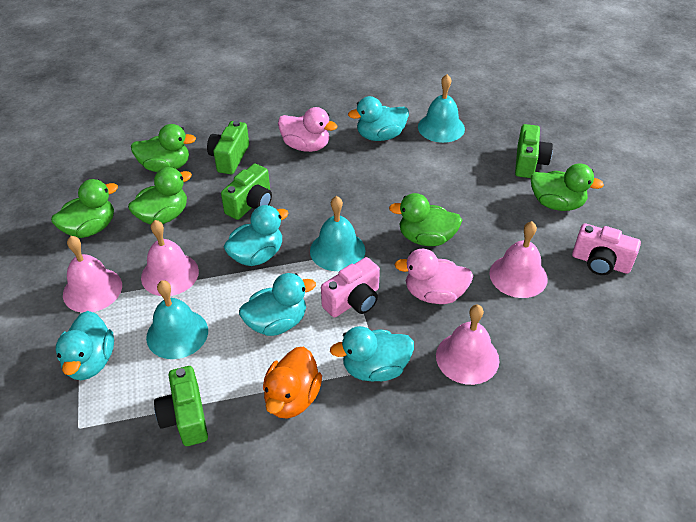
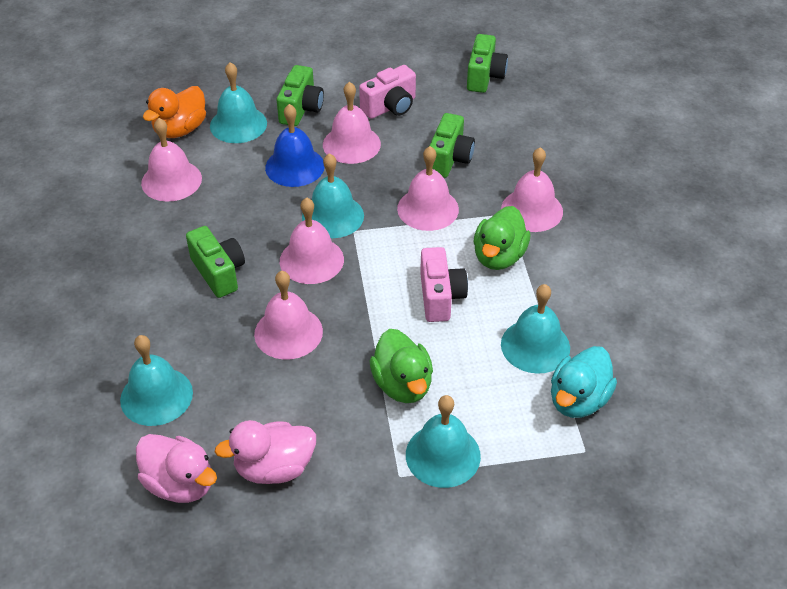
blue bell: 0 -> 1
green duck: 5 -> 2
pink bell: 4 -> 6
turquoise bell: 3 -> 5
turquoise duck: 5 -> 1

